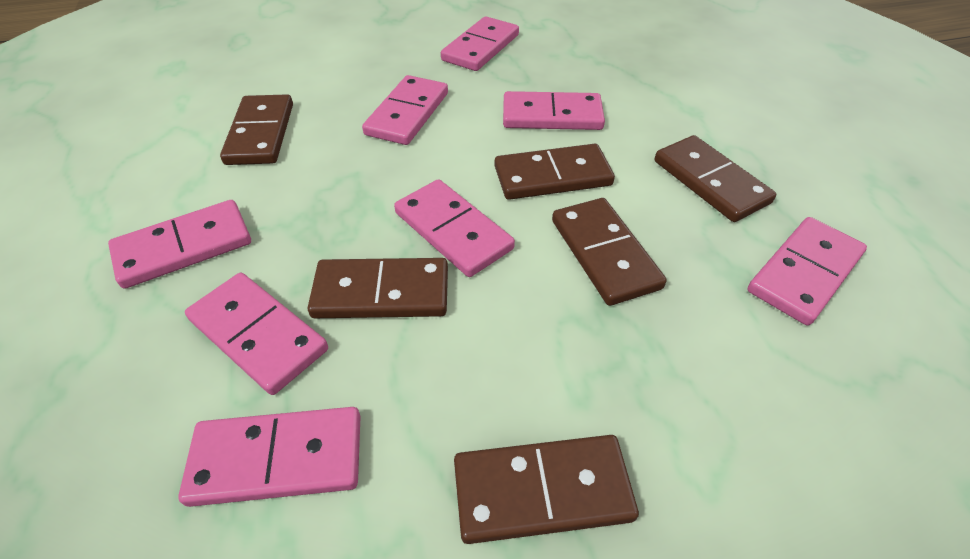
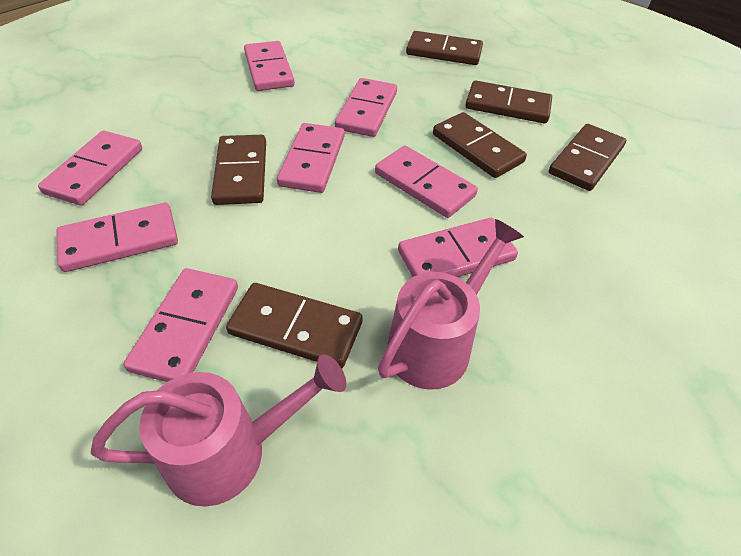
pink watering can: 0 -> 2

